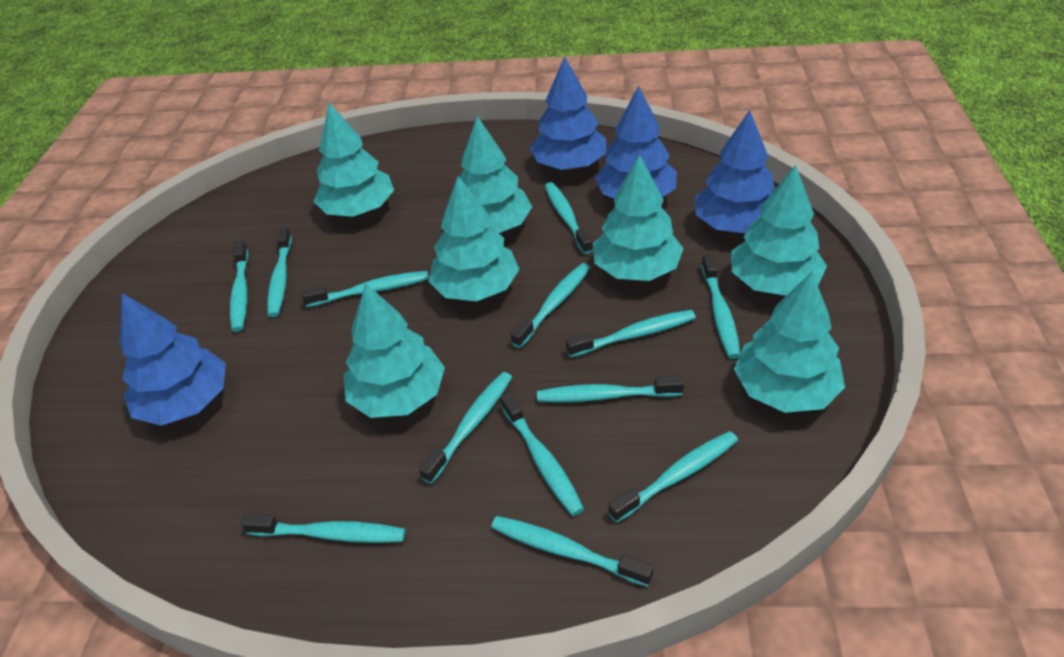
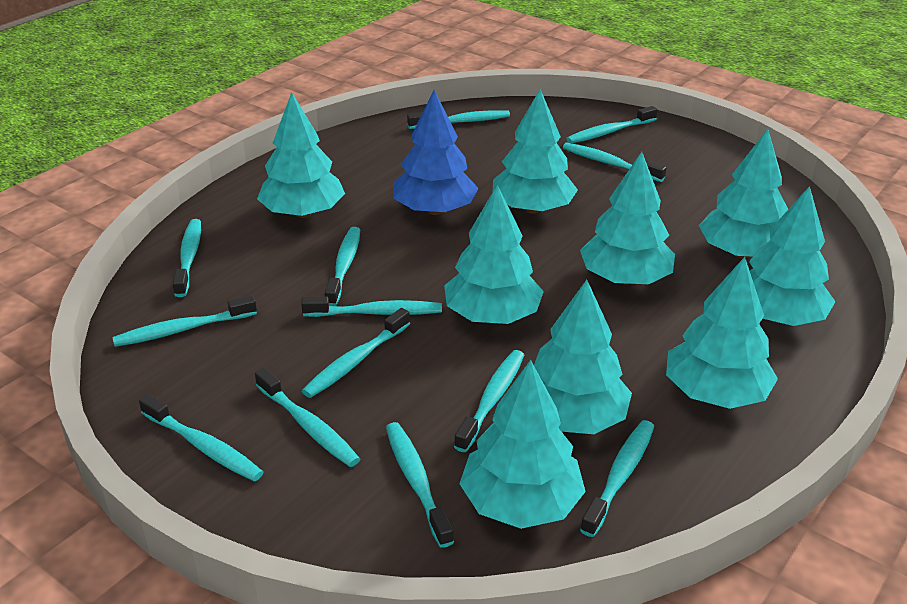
blue tree: 4 -> 1
turquoise tree: 7 -> 9

